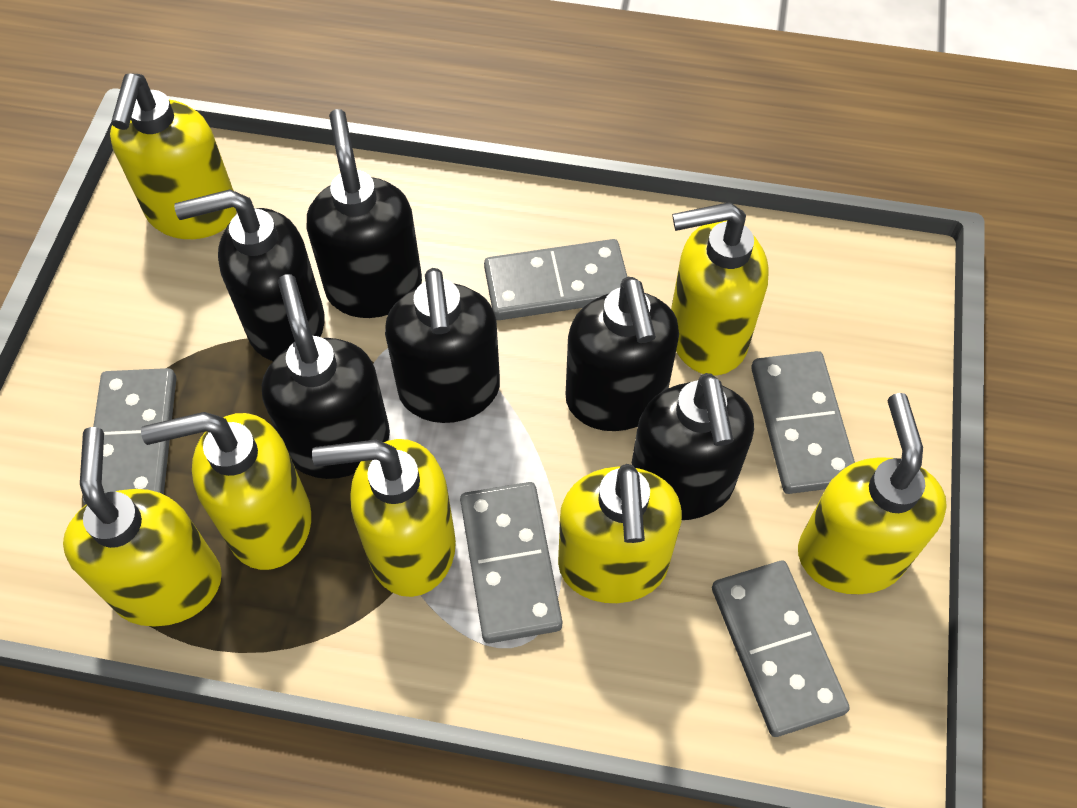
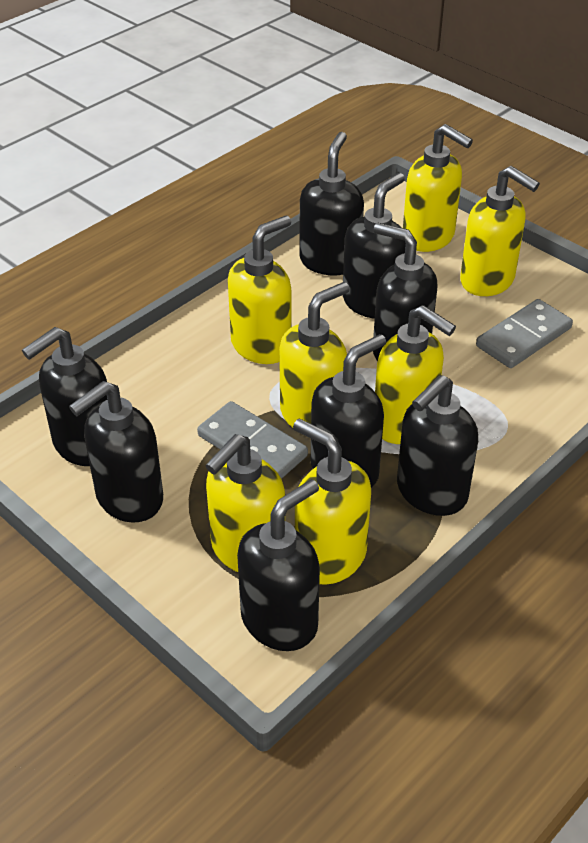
black soap dispenser: 6 -> 8
grey domino: 5 -> 2

